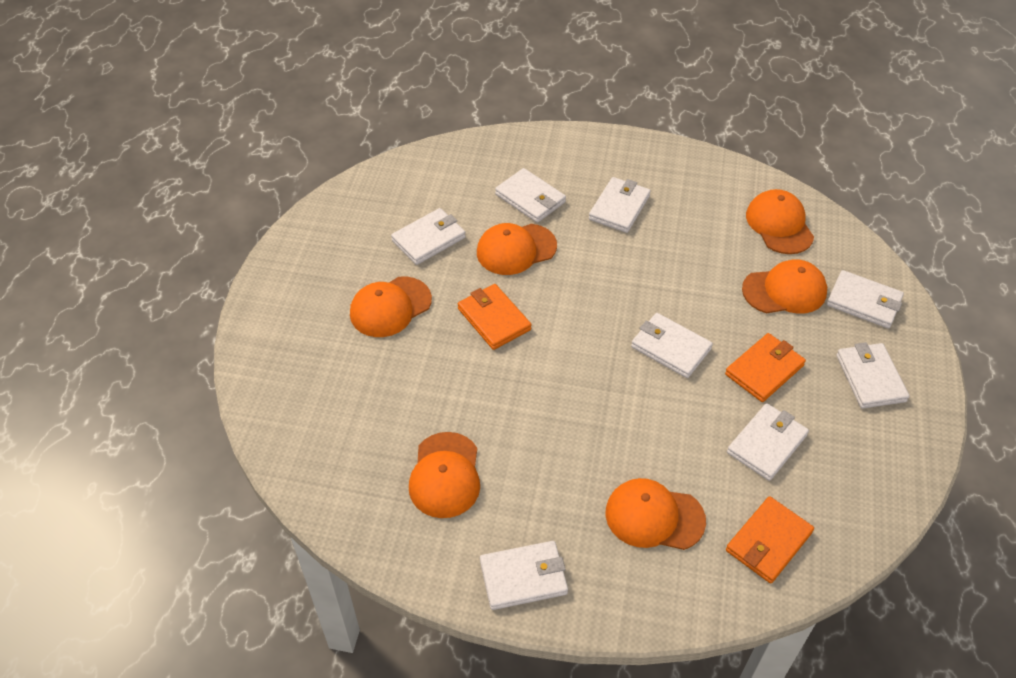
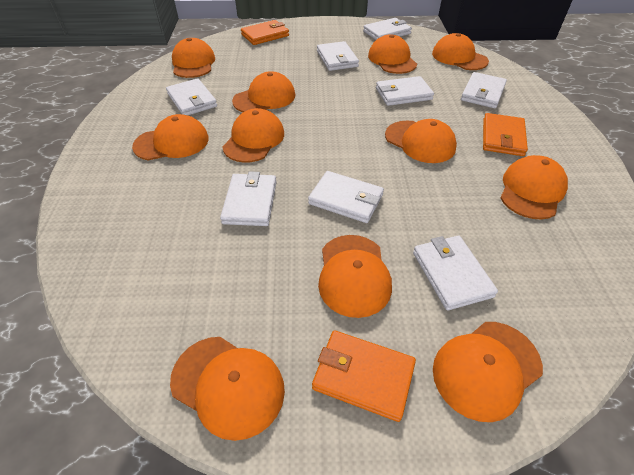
orange cap: 6 -> 11

